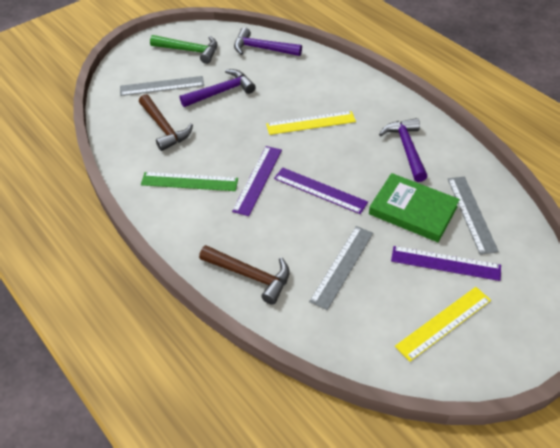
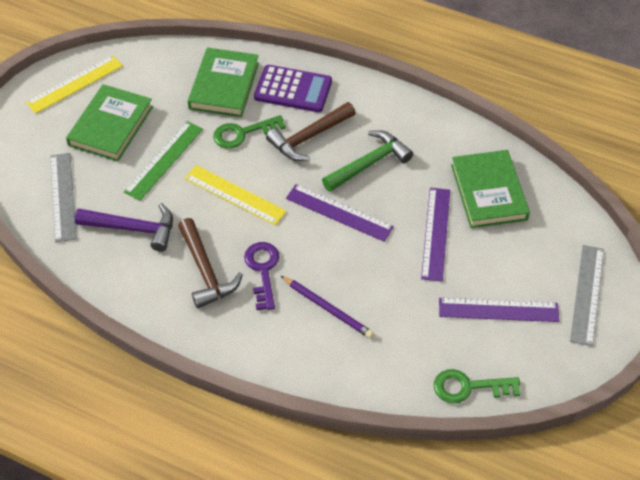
green book: 1 -> 3
green key: 0 -> 2
grey ruler: 3 -> 2
purple calculator: 0 -> 1
purple hammer: 3 -> 1
purple key: 0 -> 1
purple pencil: 0 -> 1

